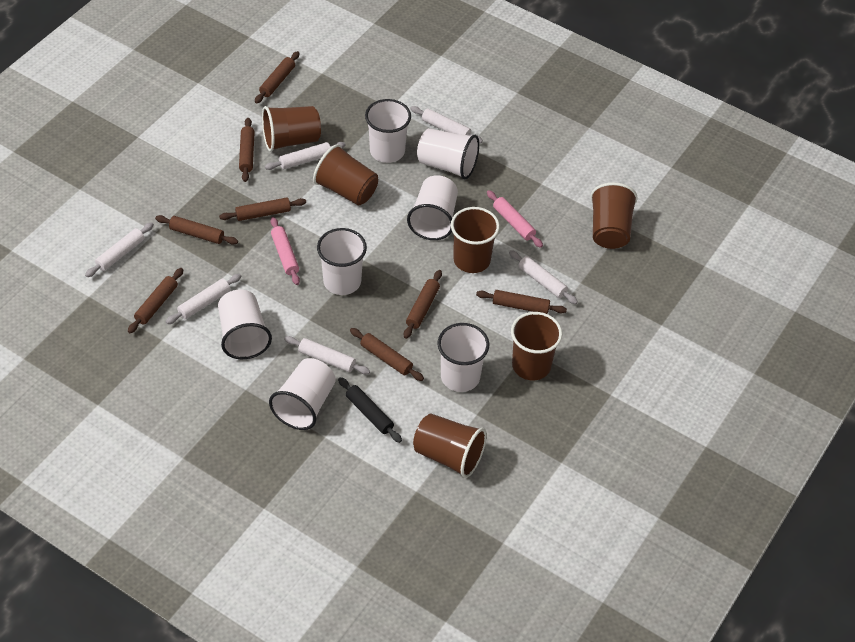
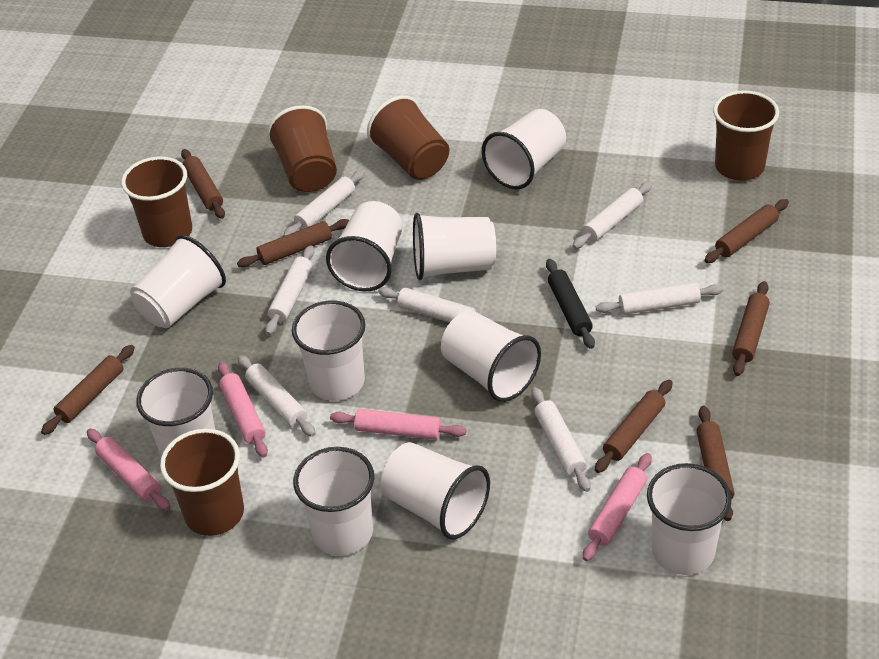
brown cup: 6 -> 5
brown rolling pin: 8 -> 7
pink rolling pin: 2 -> 4
white cup: 7 -> 10
white rolling pin: 6 -> 7

